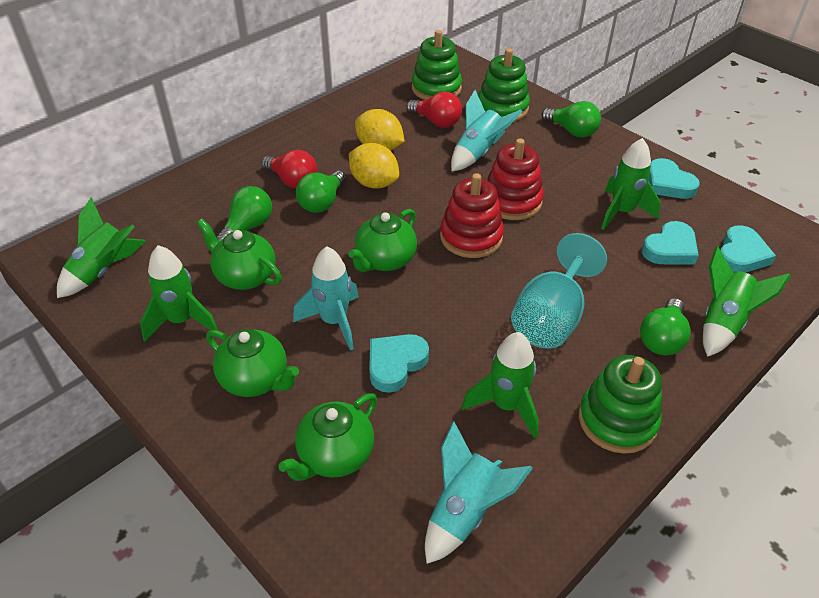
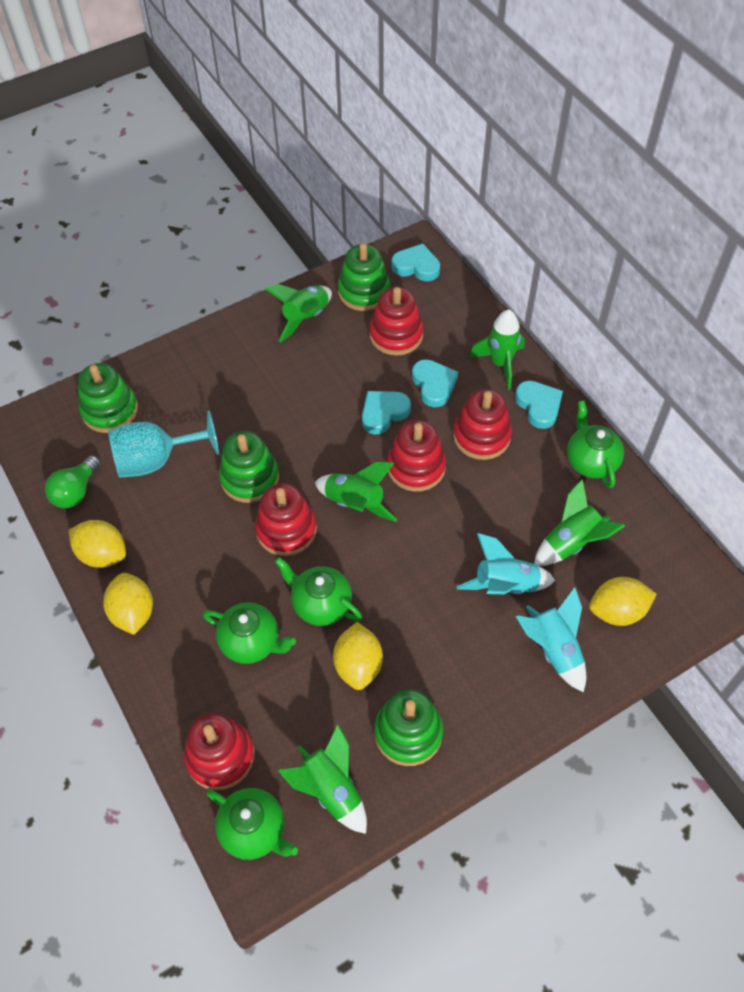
green light bulb: 4 -> 1
green stacking toy: 3 -> 4
red light bulb: 2 -> 0
red stacking toy: 2 -> 5
turquoise rocket: 3 -> 2
yellow lemon: 2 -> 4

